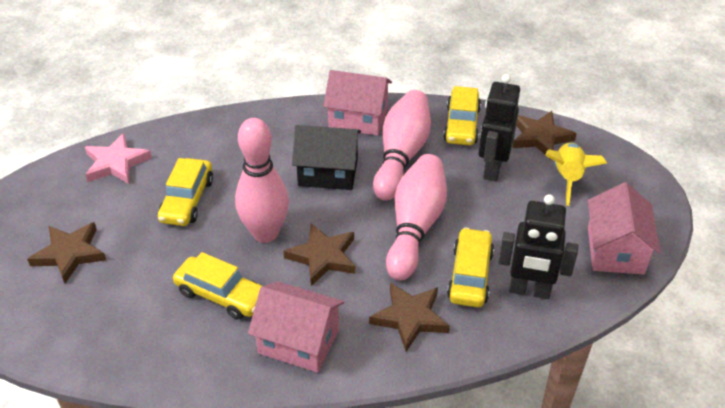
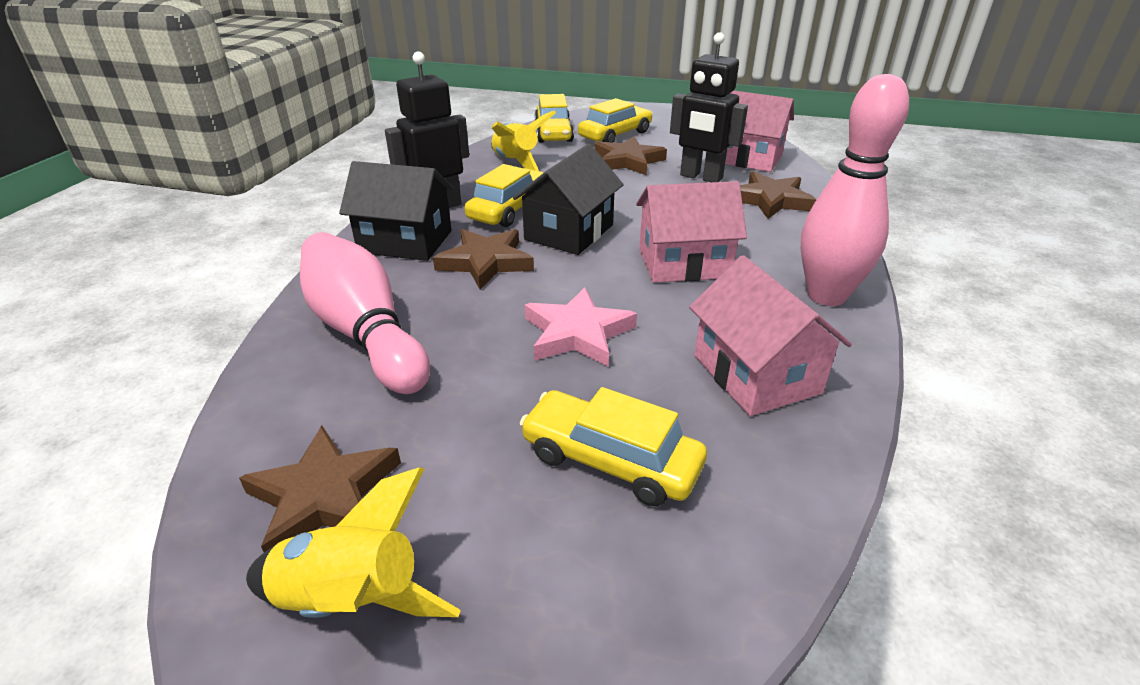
black house: 1 -> 2
pink bowling pin: 3 -> 2
yellow rocket: 1 -> 2

